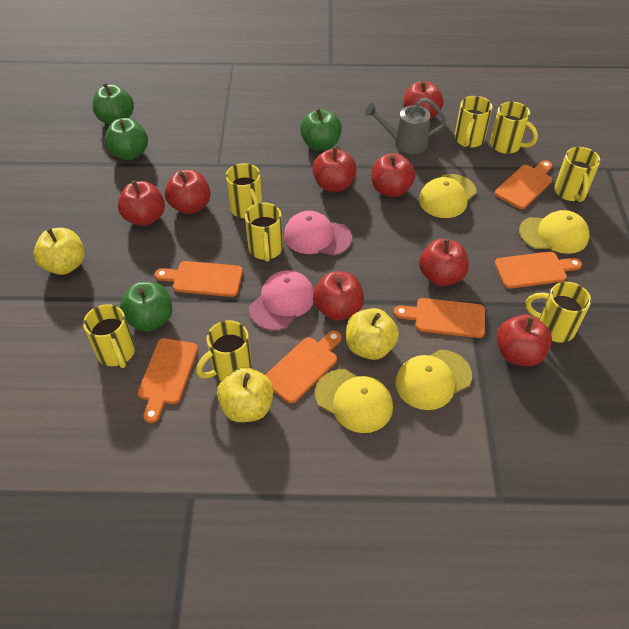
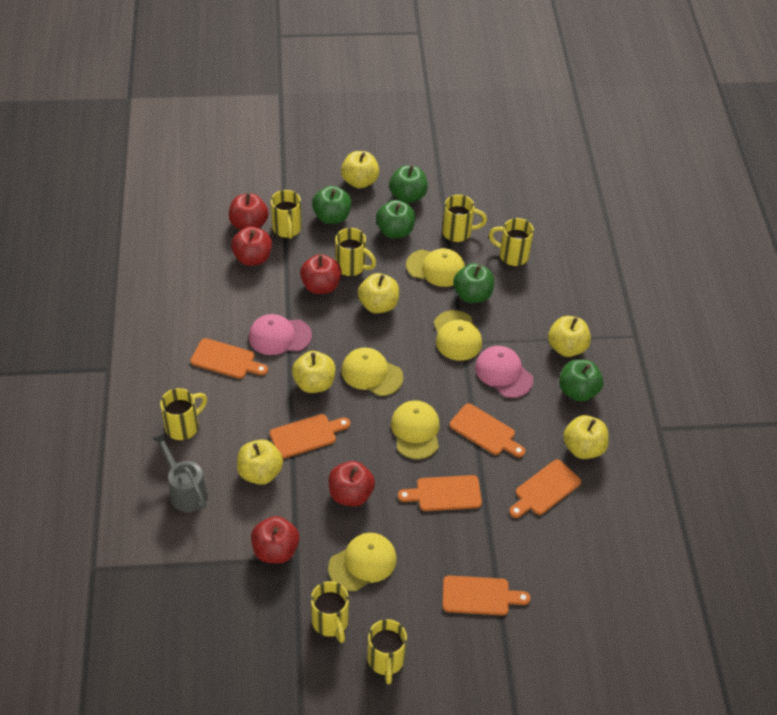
green apple: 4 -> 5
red apple: 8 -> 5
yellow apple: 3 -> 6
yellow cap: 4 -> 5
yellow mug: 8 -> 7

